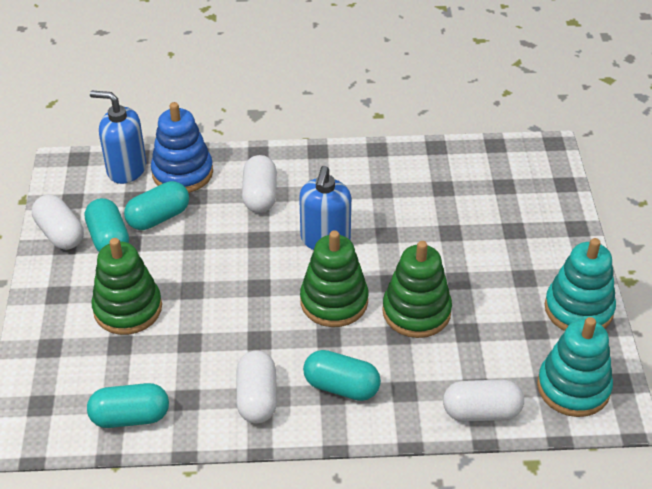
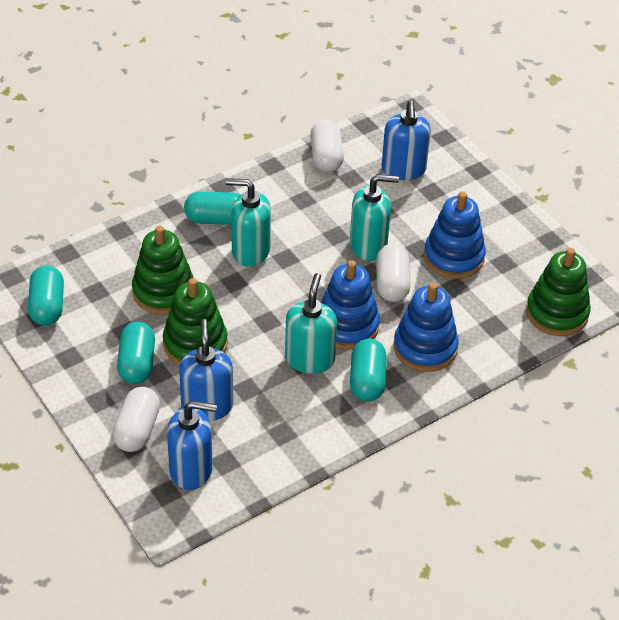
blue soap dispenser: 2 -> 3
blue stacking toy: 1 -> 3
turquoise soap dispenser: 0 -> 3
turquoise stacking toy: 2 -> 0
white capsule: 4 -> 3

